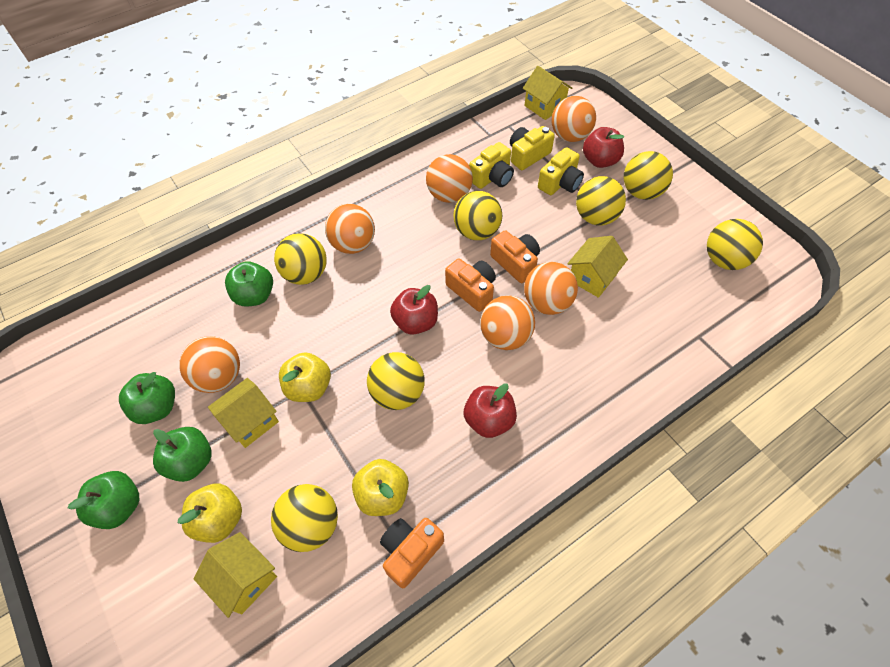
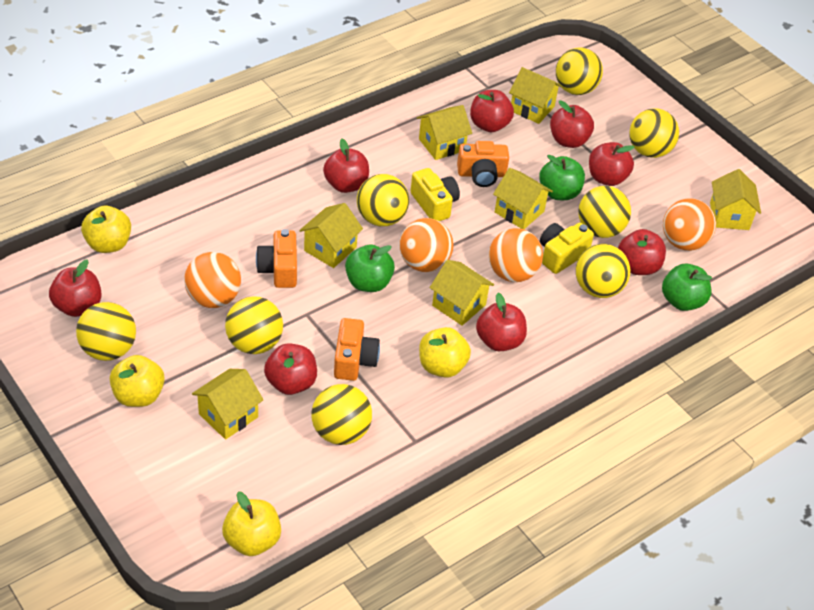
green apple: 4 -> 3
orange ball: 6 -> 4
red apple: 3 -> 8
yellow apple: 3 -> 4
yellow ball: 7 -> 8
yellow camera: 3 -> 2
yellow house: 4 -> 7

